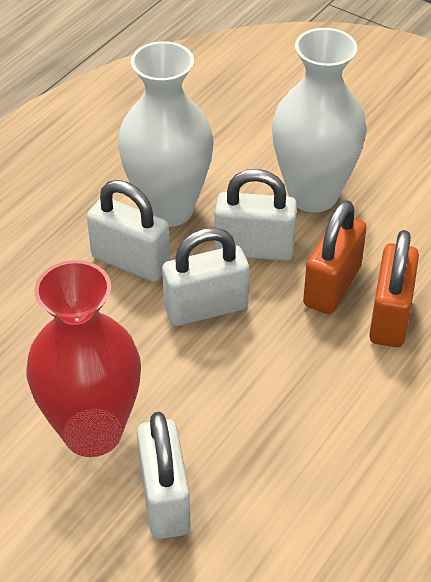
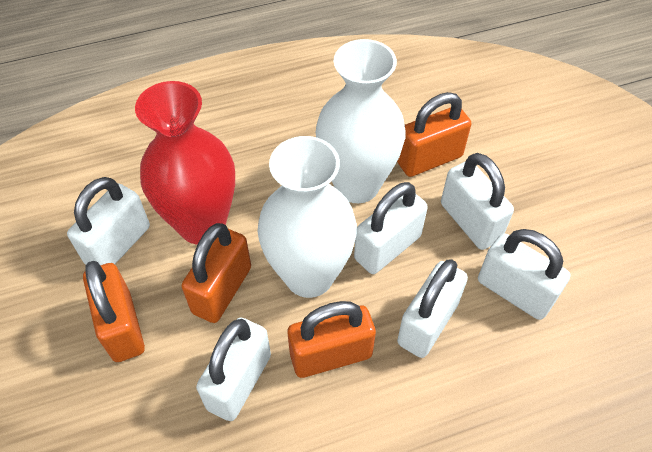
orange padlock: 2 -> 4
white padlock: 4 -> 6

